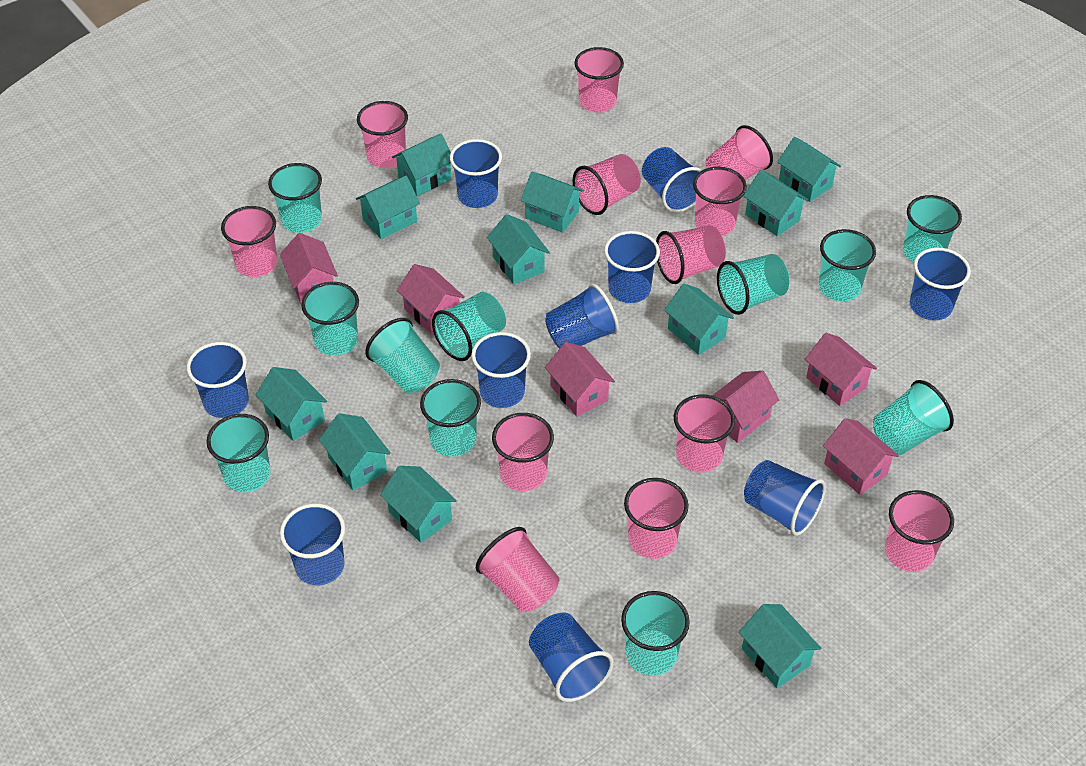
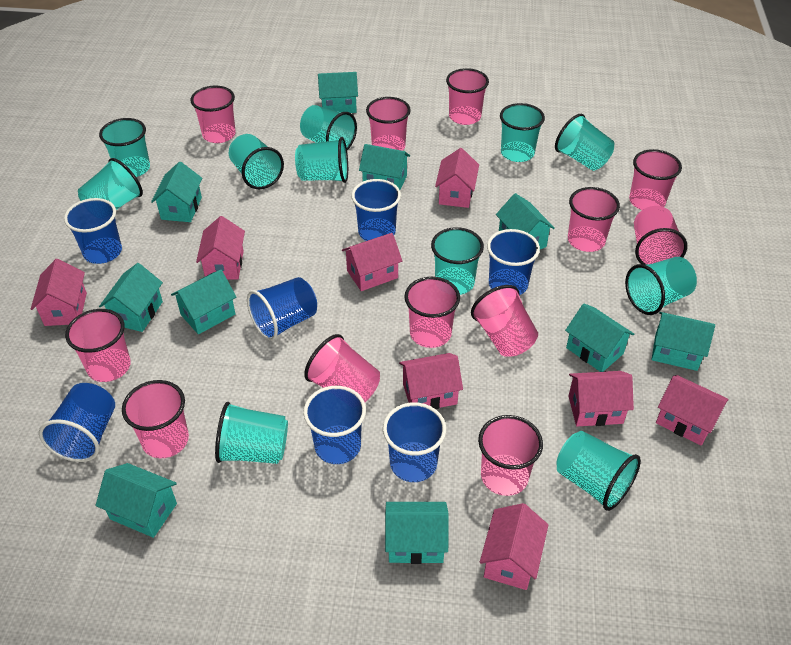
blue cup: 10 -> 7
pink house: 6 -> 8
turquoise house: 11 -> 10

